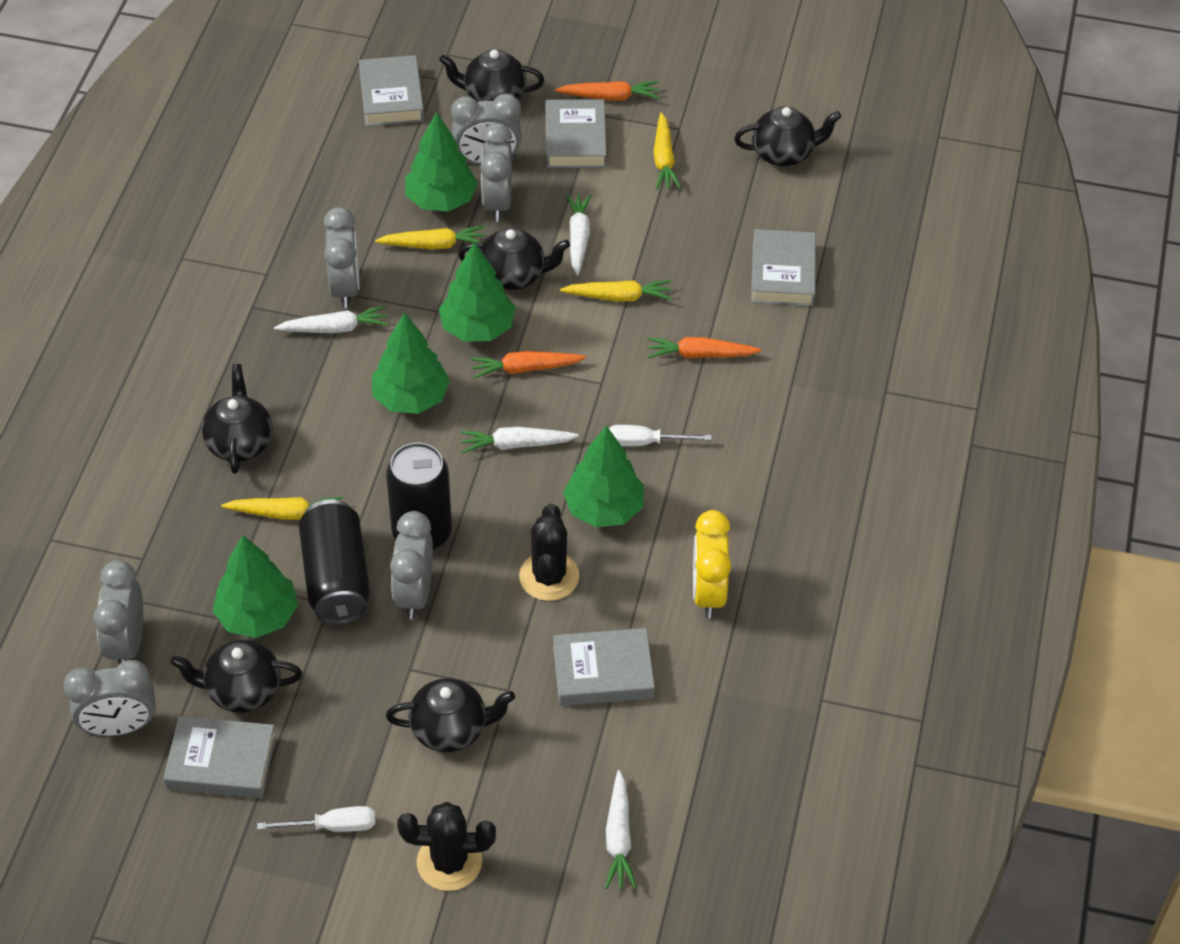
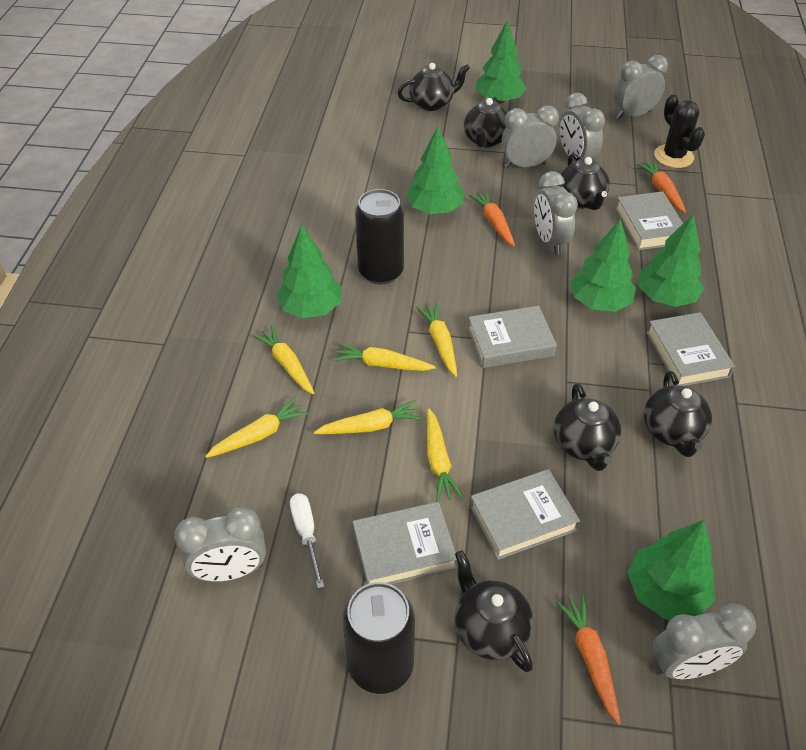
black cactus: 2 -> 1
green tree: 5 -> 6
white carrot: 4 -> 0
white screwdriver: 2 -> 1
yellow carrot: 4 -> 6
yellow clock: 1 -> 0

